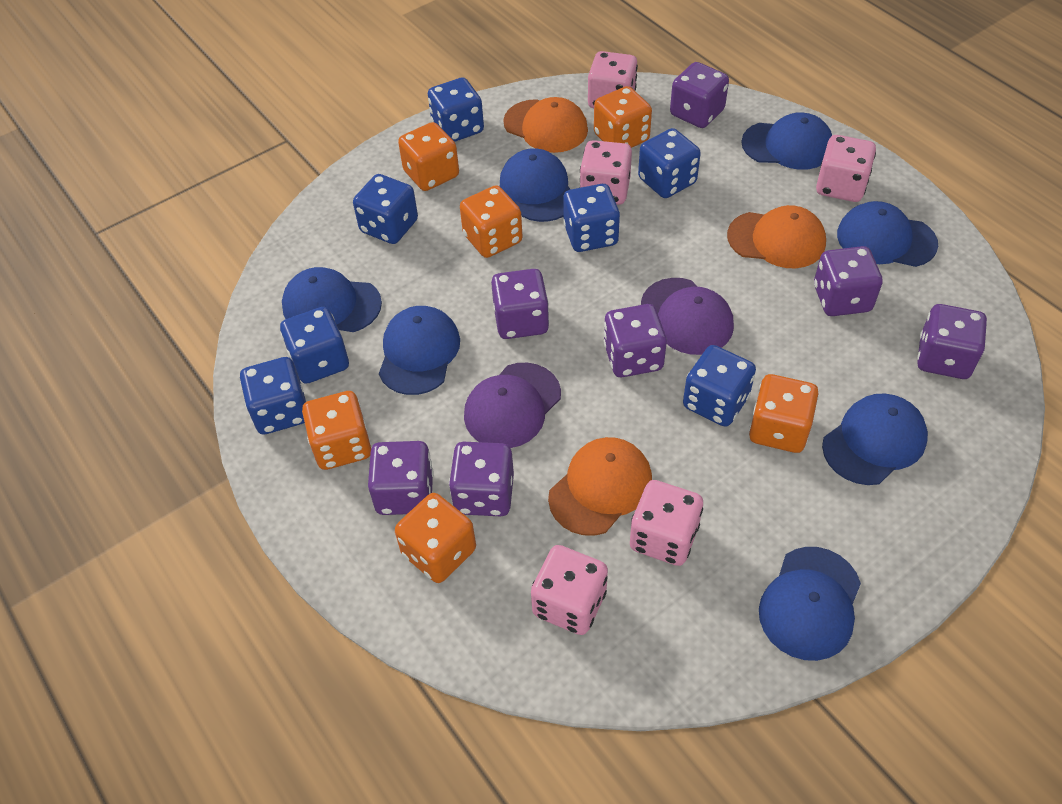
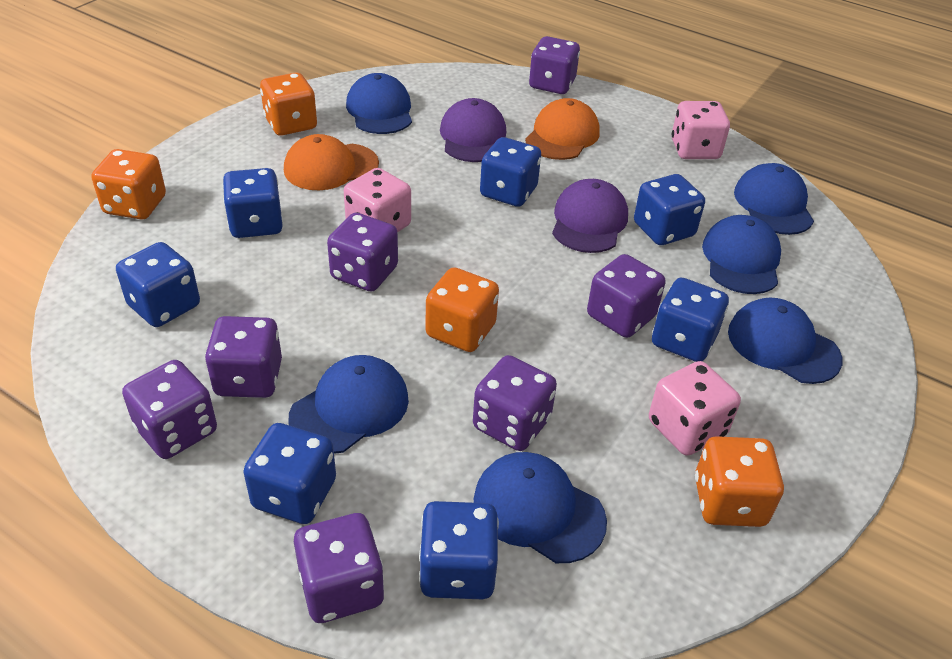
blue cap: 7 -> 6
orange cap: 3 -> 2
orange dice: 6 -> 4
pink dice: 5 -> 3

